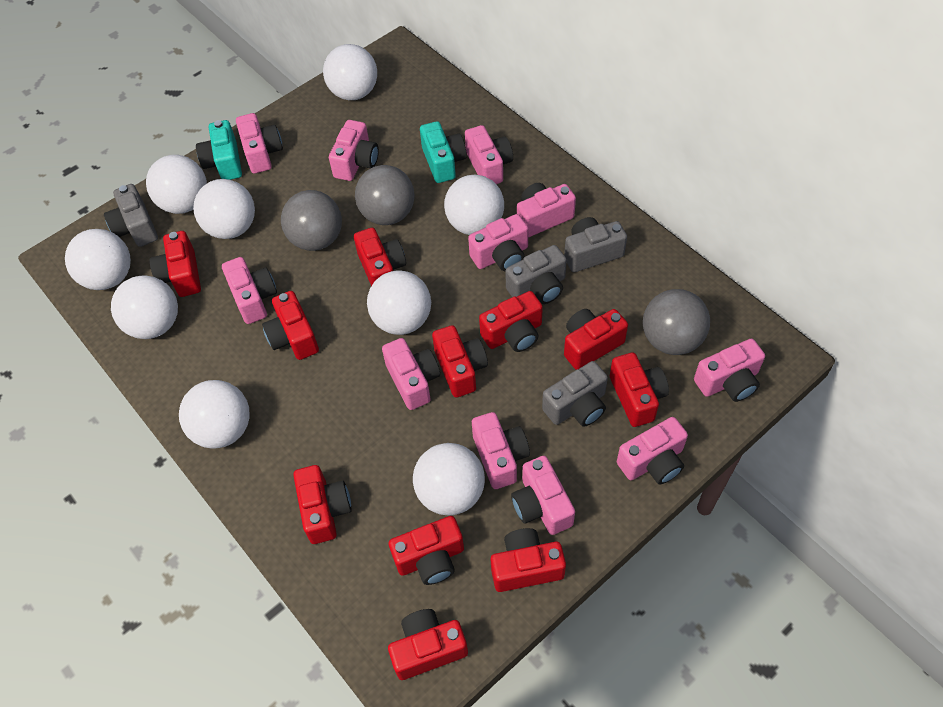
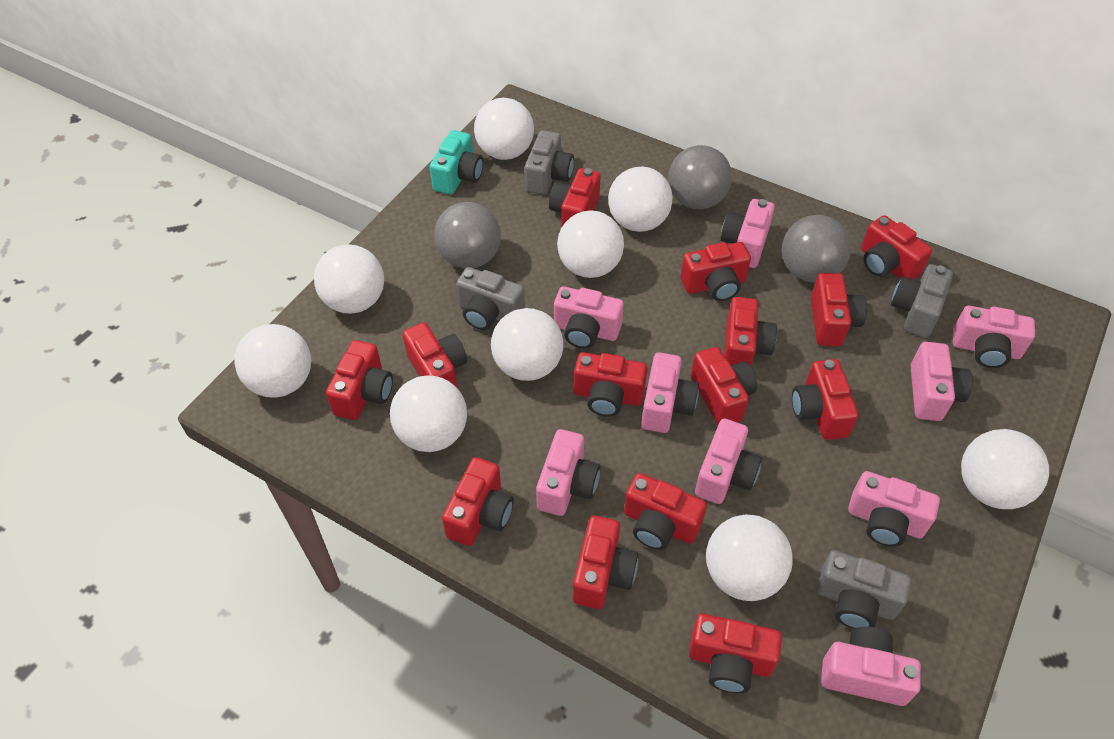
pink camera: 11 -> 9
red camera: 11 -> 14
turquoise camera: 2 -> 1

